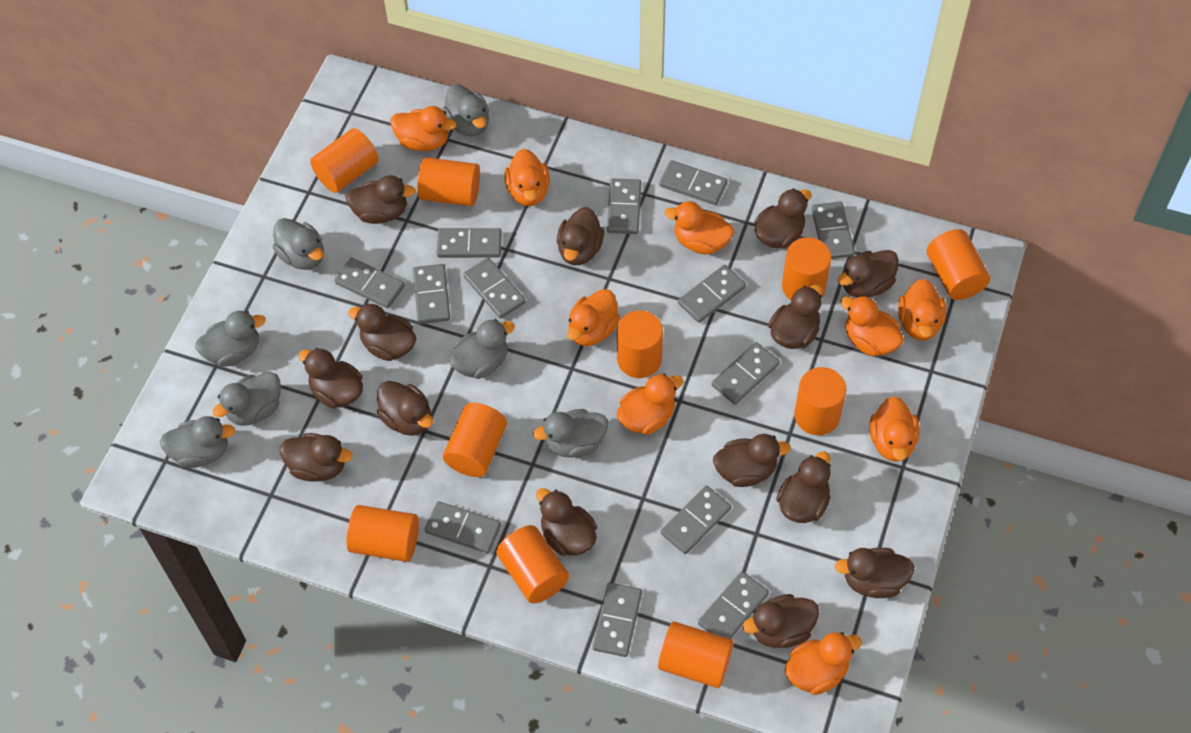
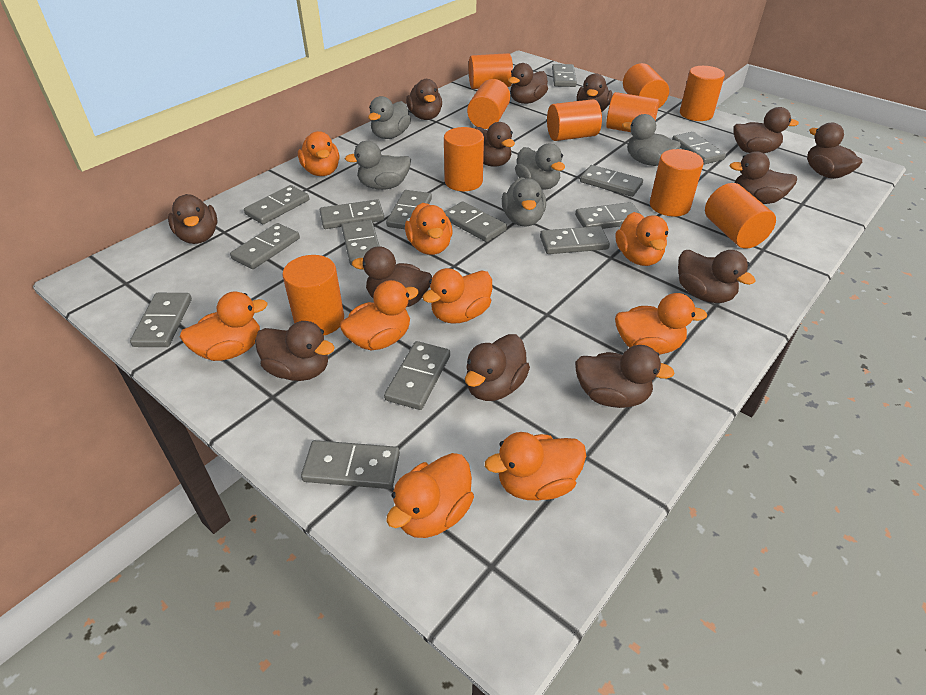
brown duck: 14 -> 13
grey domino: 13 -> 14
grey duck: 7 -> 5

